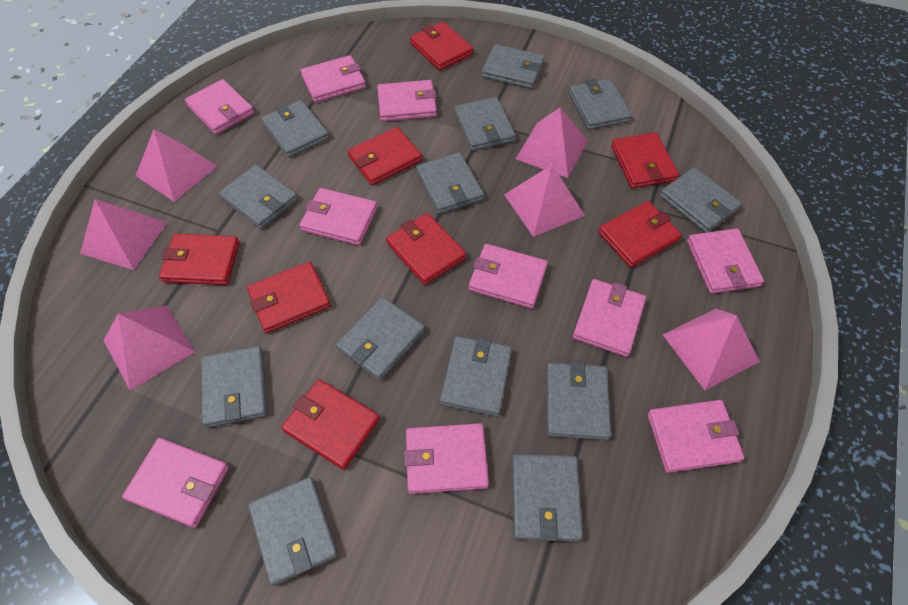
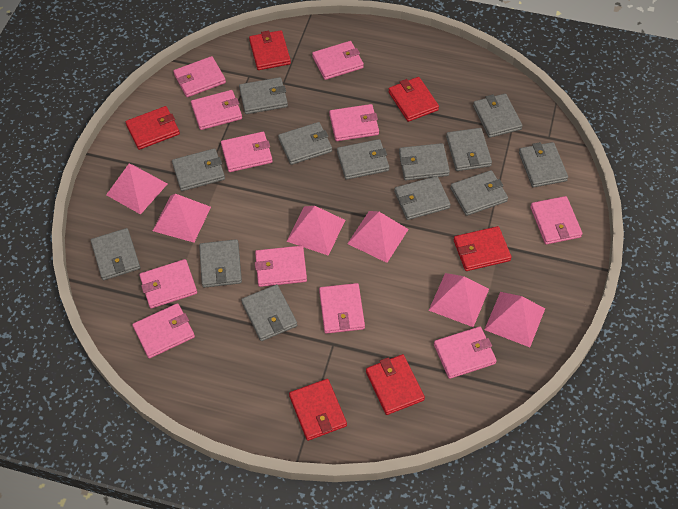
pink wallet: 10 -> 11
red wallet: 8 -> 6

